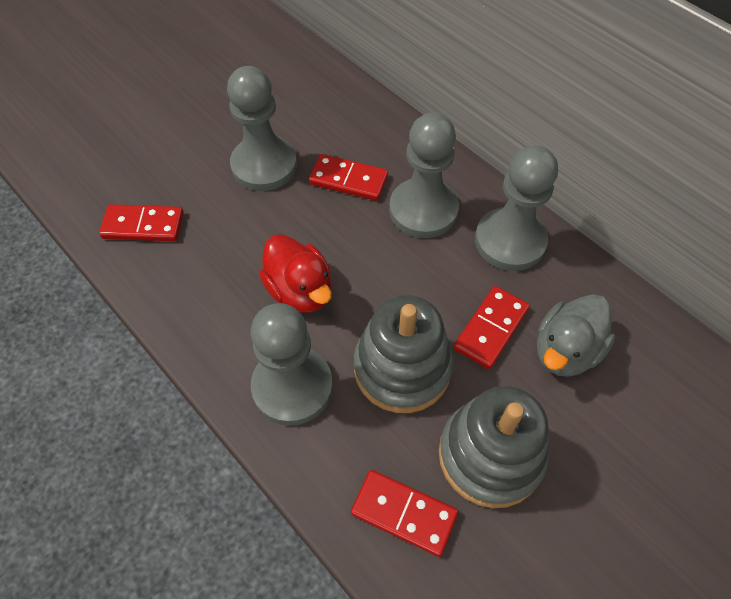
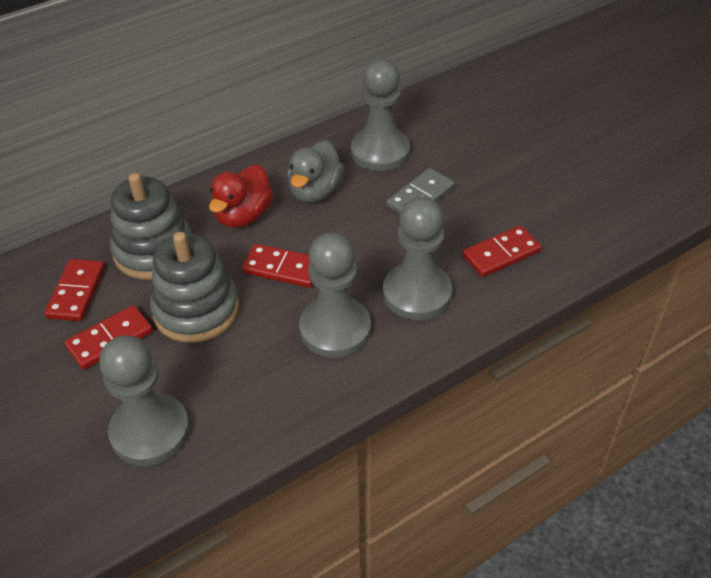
grey domino: 0 -> 1

